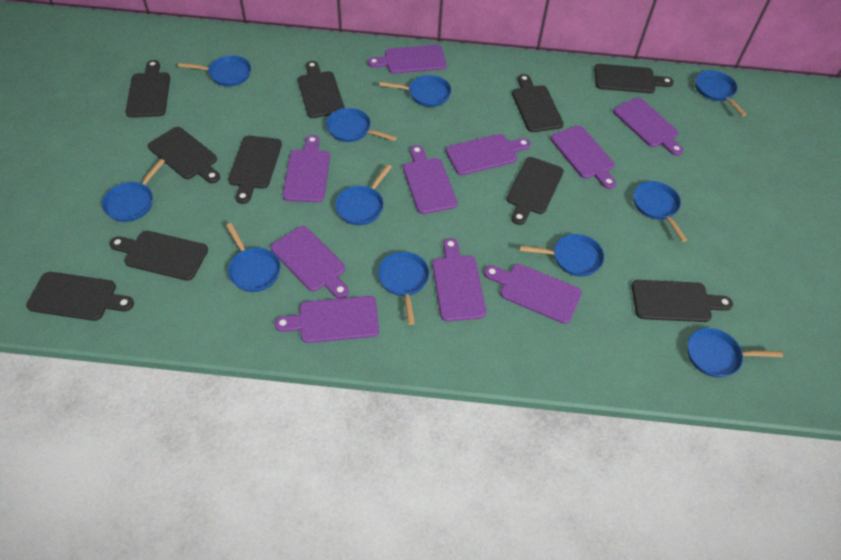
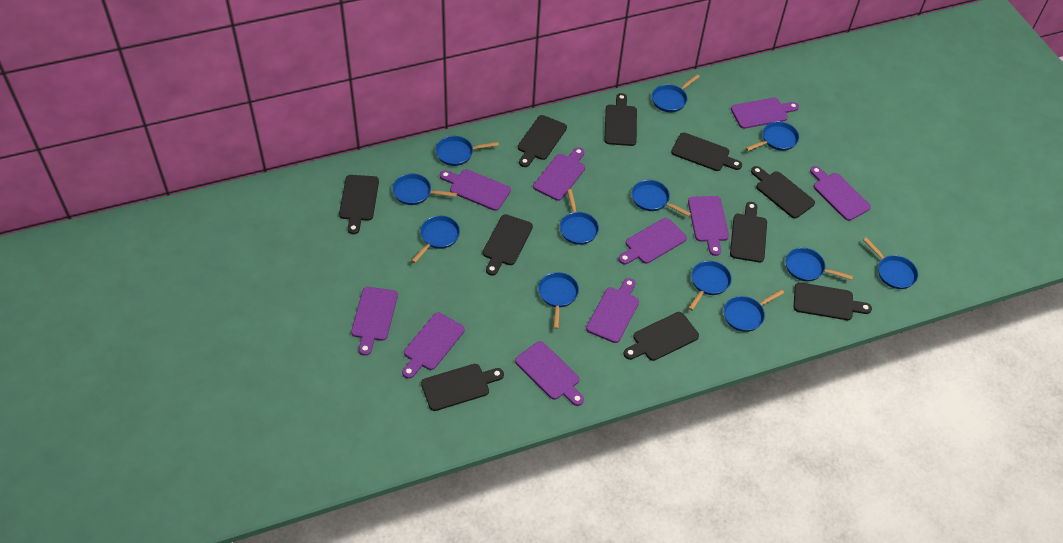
blue pan: 11 -> 12

